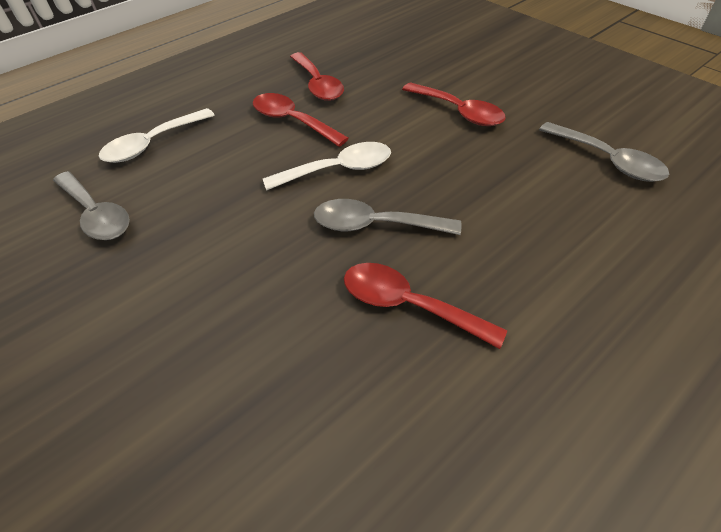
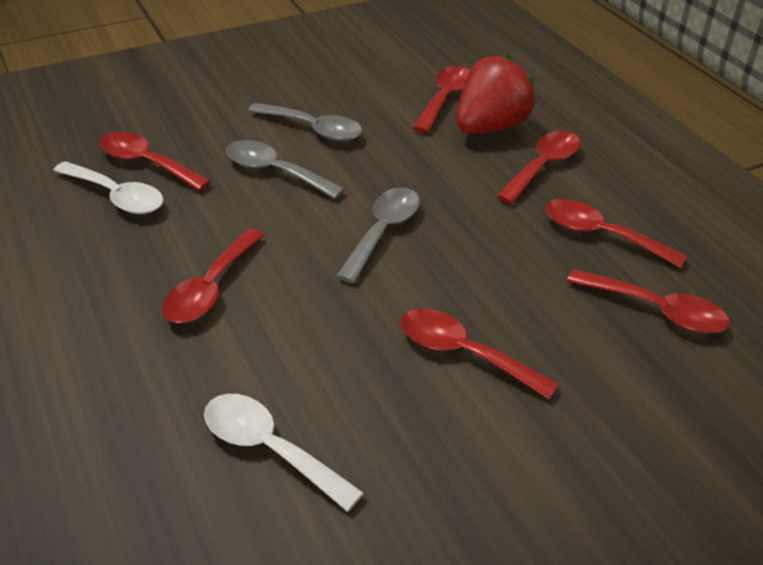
red spoon: 4 -> 7
red strawberry: 0 -> 1

